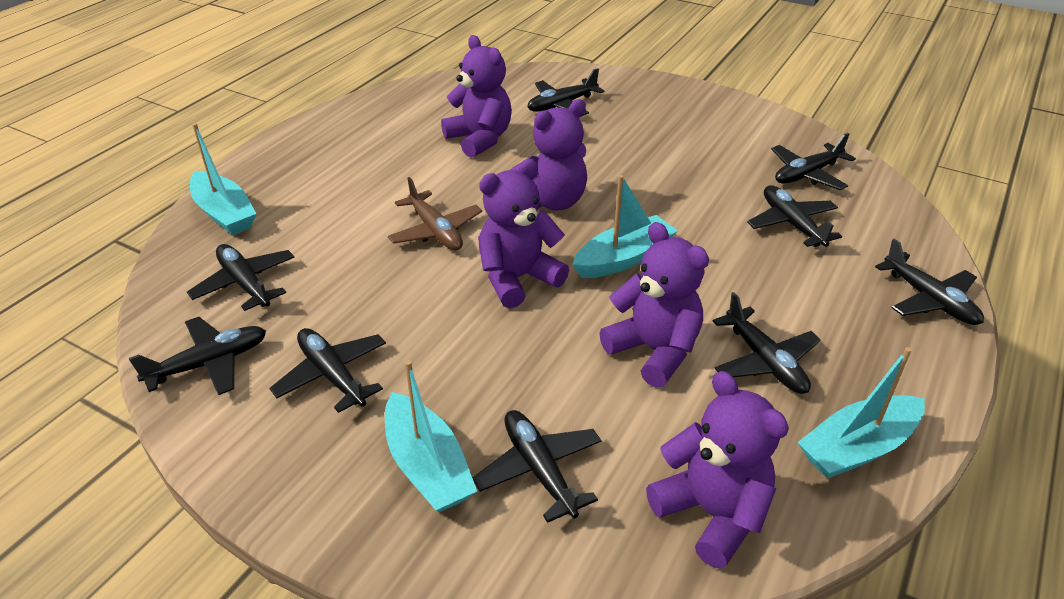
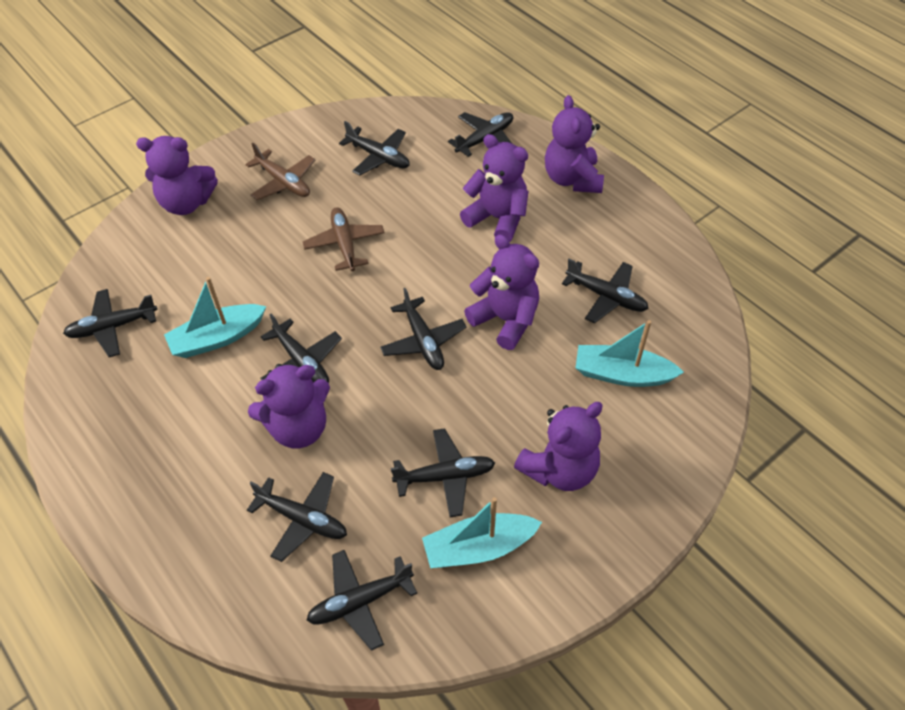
brown plane: 1 -> 2
purple teddy bear: 5 -> 6
turquoise boat: 4 -> 3

